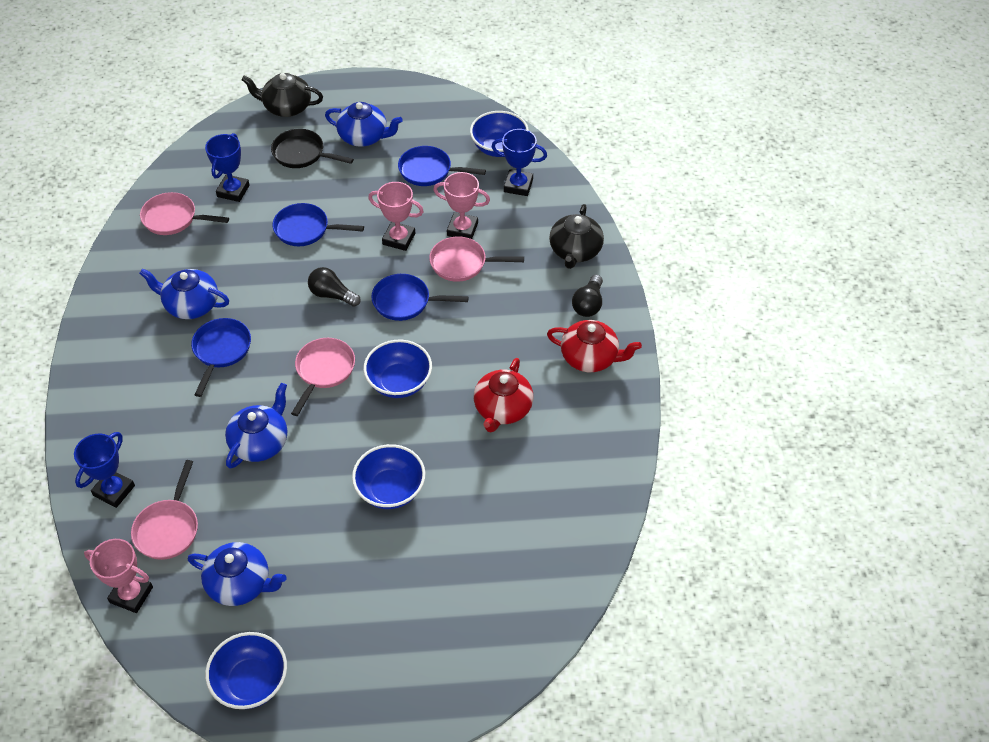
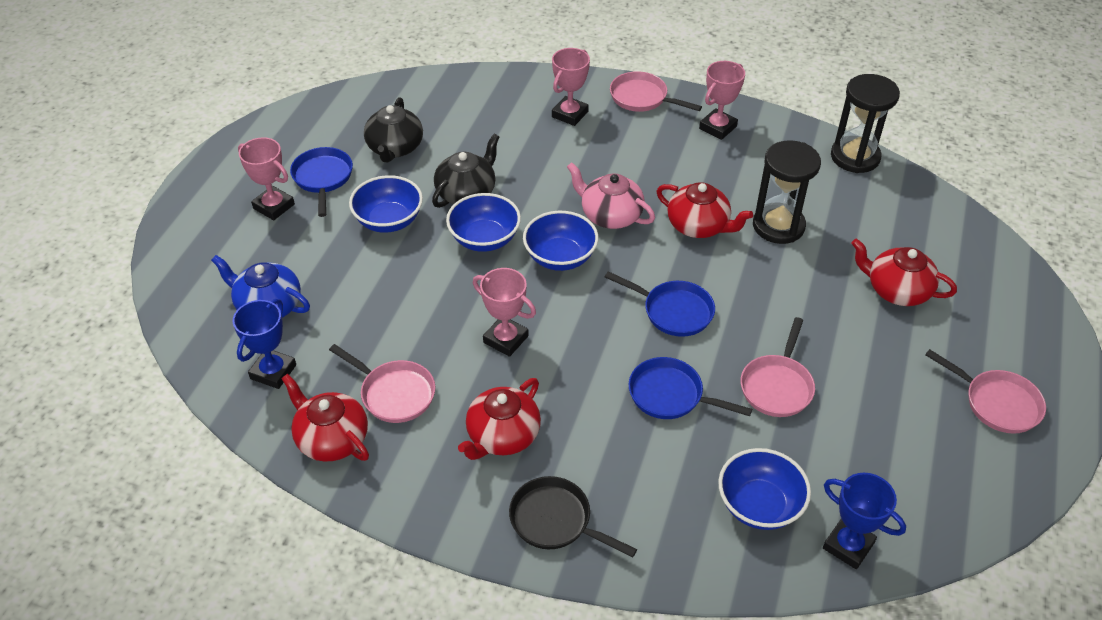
black hourglass: 0 -> 2
black light bulb: 2 -> 0
blue pan: 4 -> 3
blue teapot: 4 -> 1
blue trophy: 3 -> 2
pink teapot: 0 -> 1
pink trophy: 3 -> 4
red teapot: 2 -> 4

